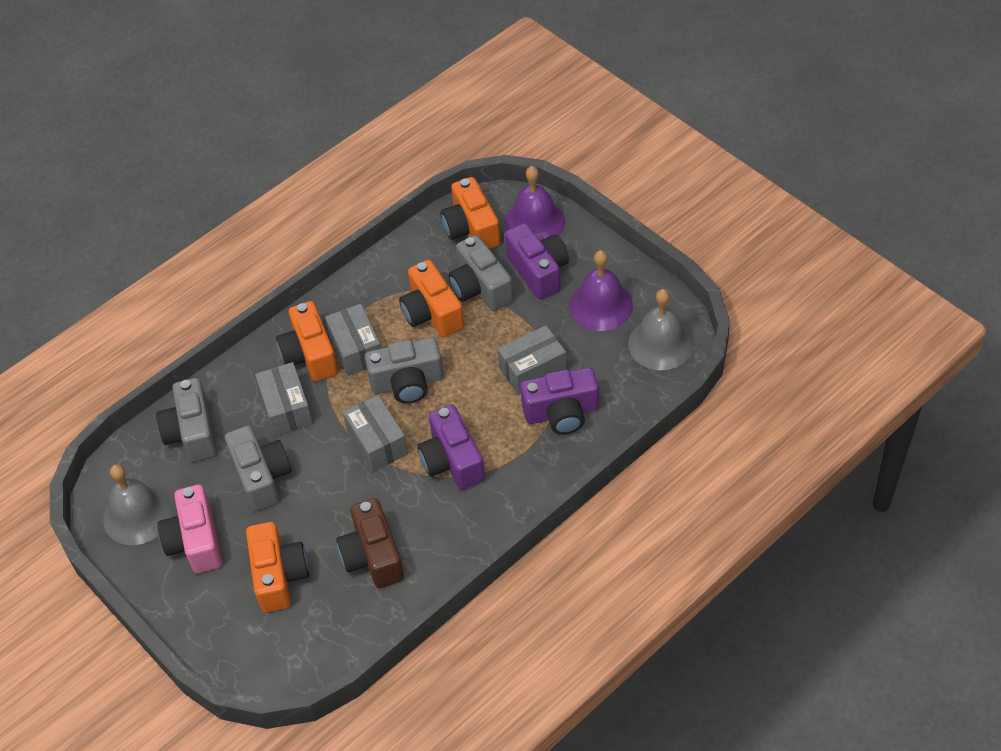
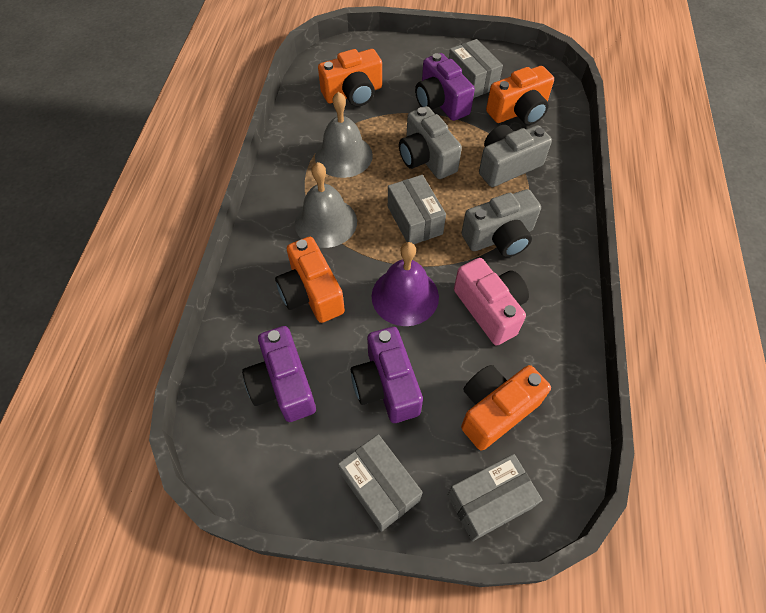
brown camera: 1 -> 0
grey camera: 4 -> 3
purple bell: 2 -> 1

